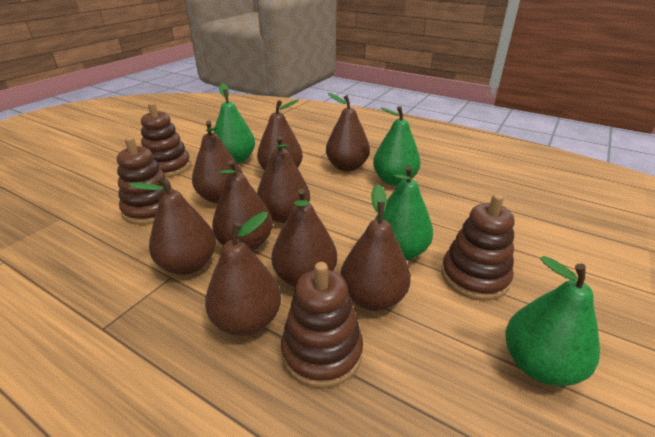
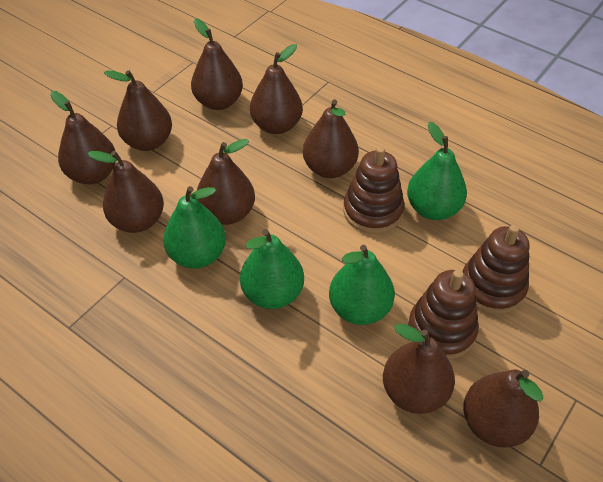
brown stacking toy: 4 -> 3

